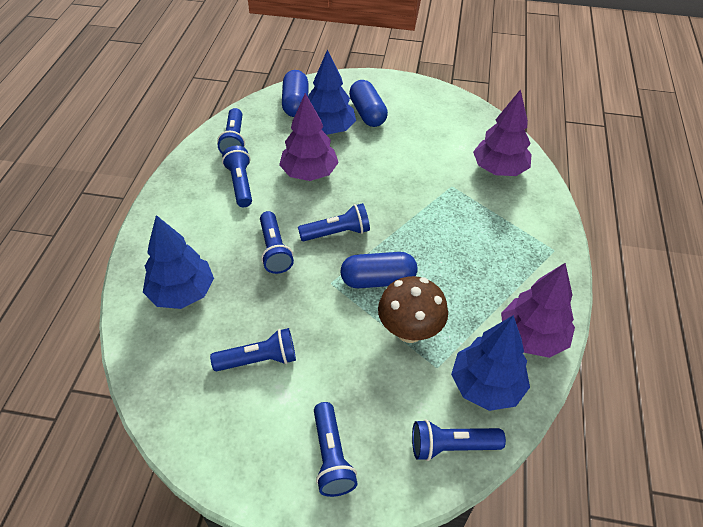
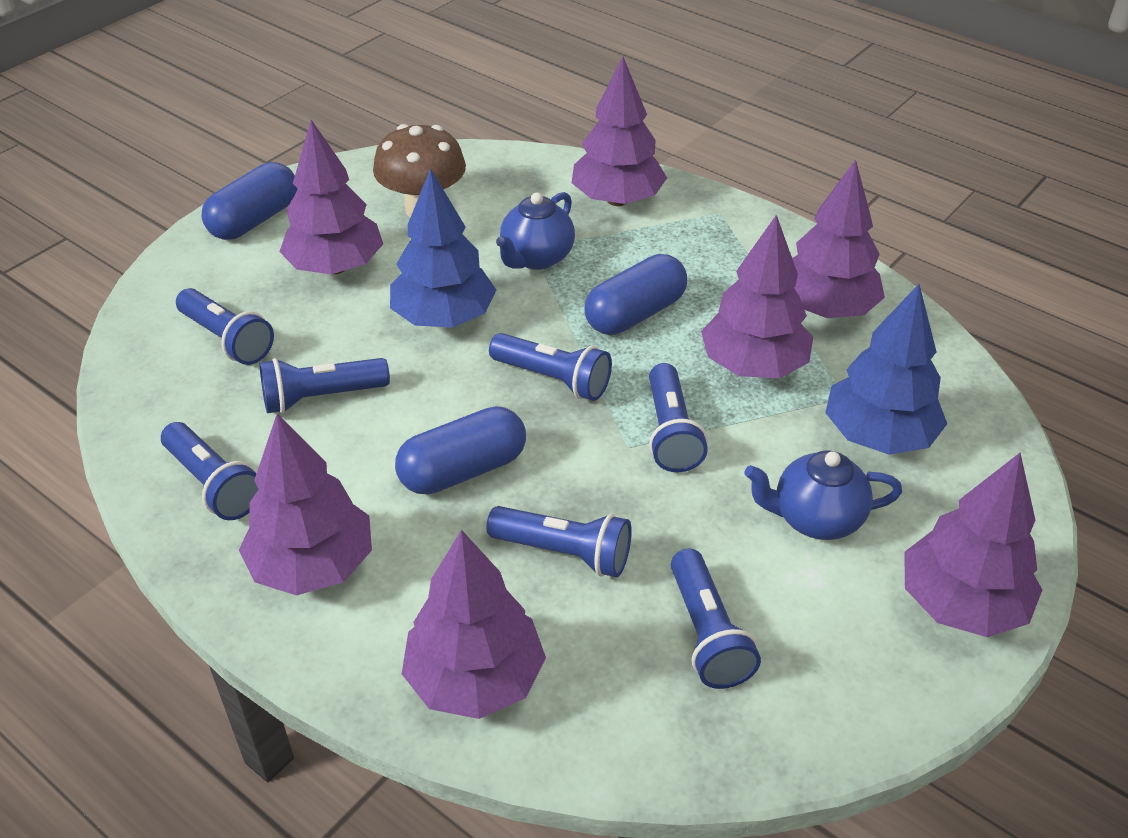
blue teapot: 0 -> 2
blue tree: 3 -> 2
purple tree: 3 -> 7

